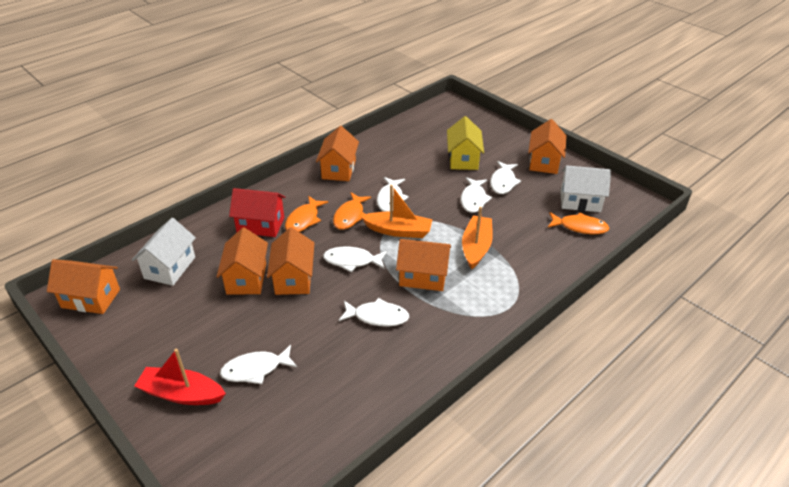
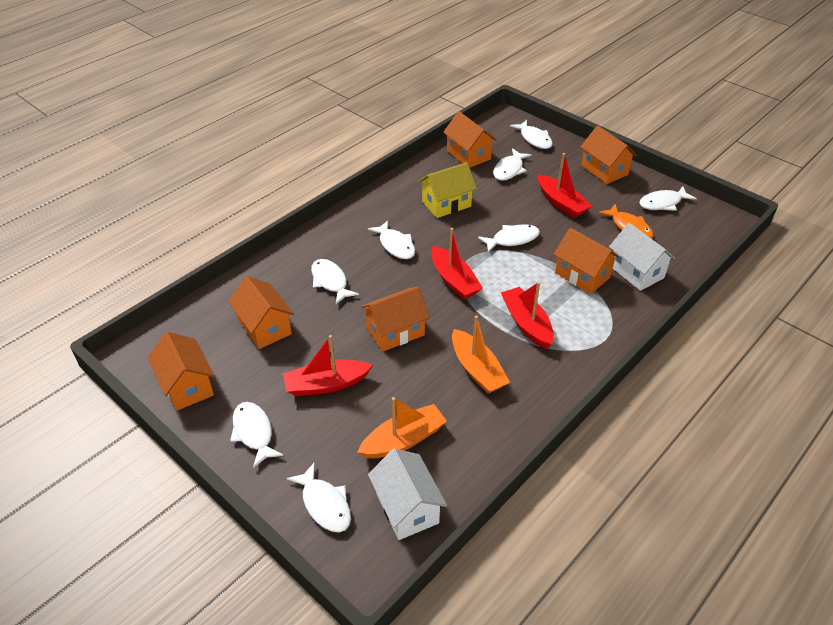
orange fish: 3 -> 1
red boat: 1 -> 4
red house: 1 -> 0
white fish: 6 -> 8

